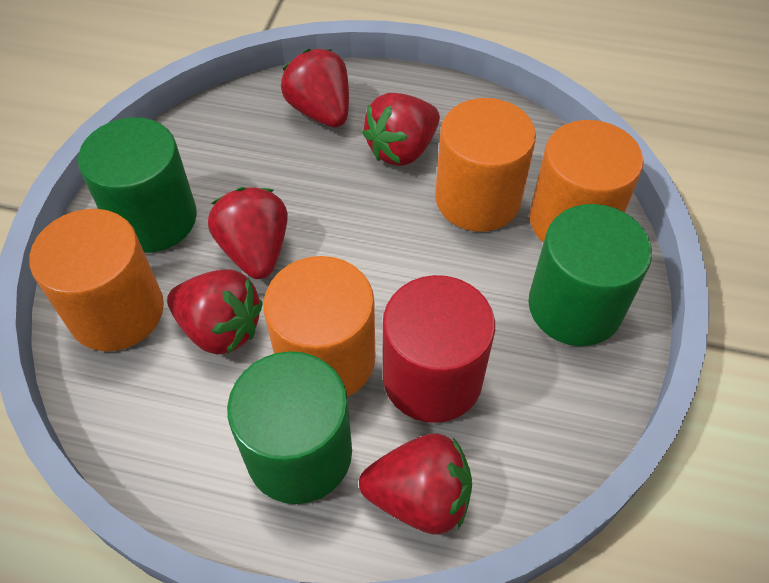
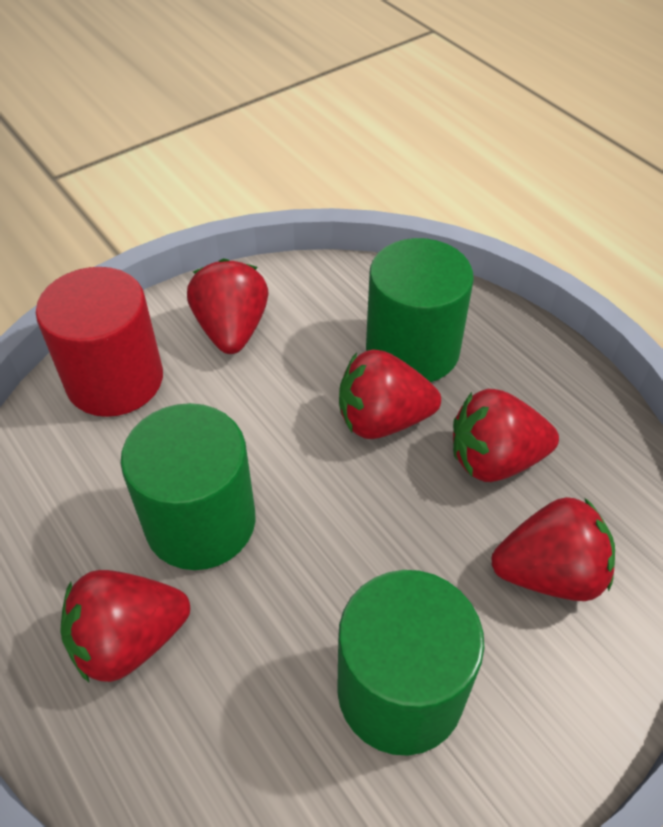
orange cylinder: 4 -> 0

